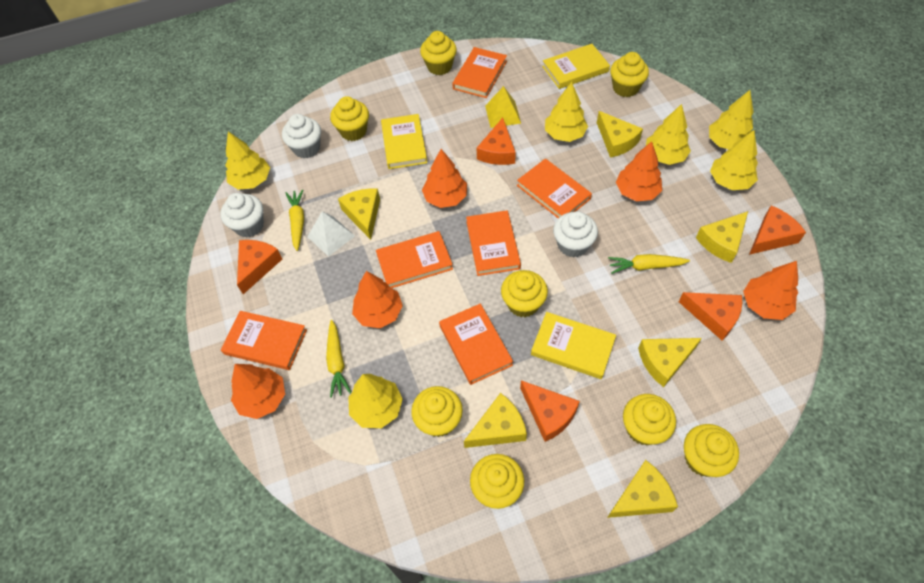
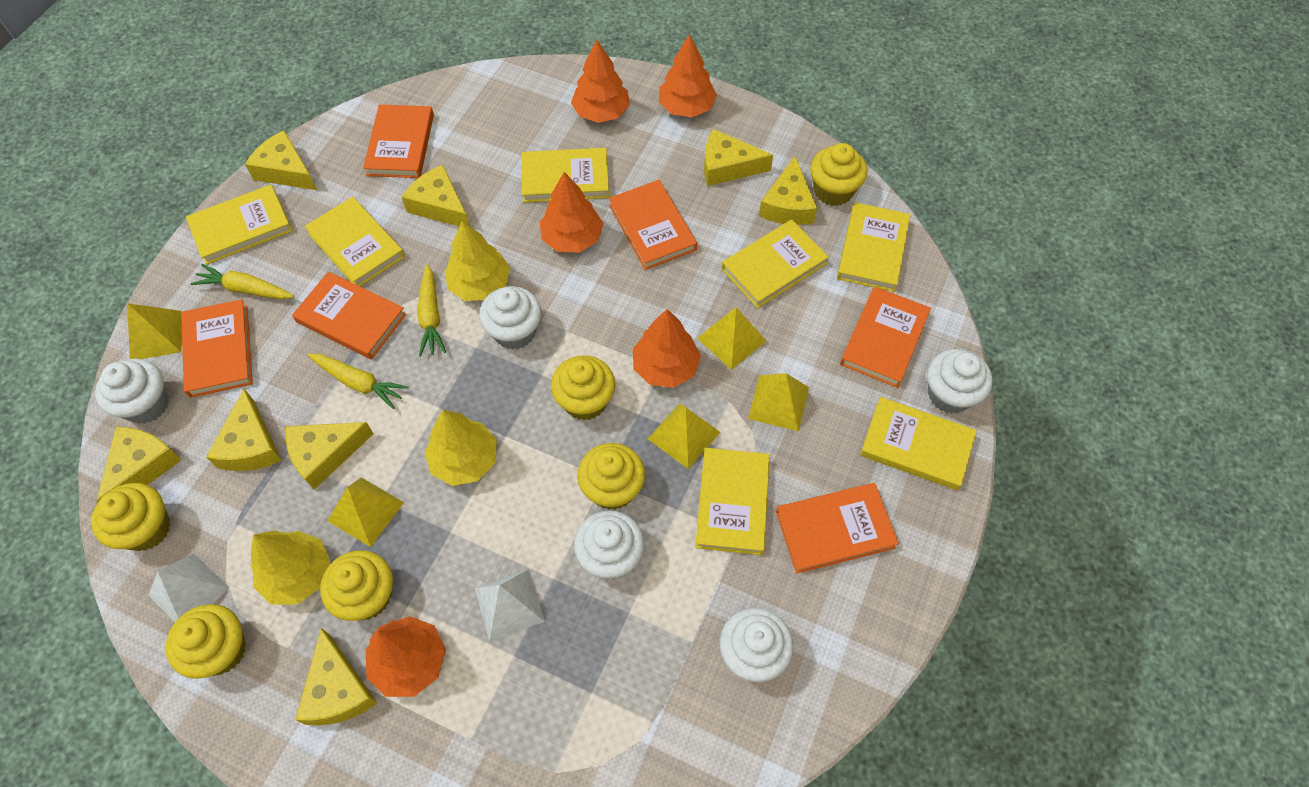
orange cheese: 5 -> 0
white cupcake: 3 -> 5
white pyramid: 1 -> 2
yellow book: 3 -> 7
yellow cheese: 6 -> 8
yellow cupcake: 8 -> 6
yellow pyramid: 1 -> 5
yellow tree: 6 -> 3

